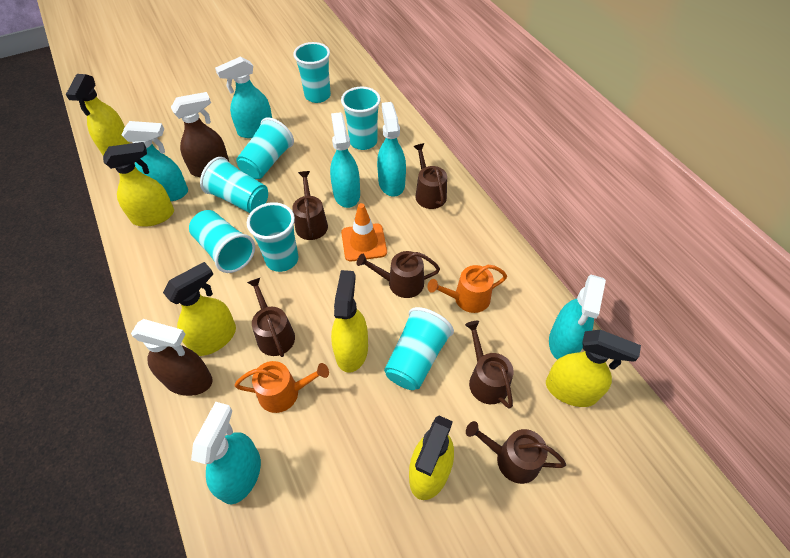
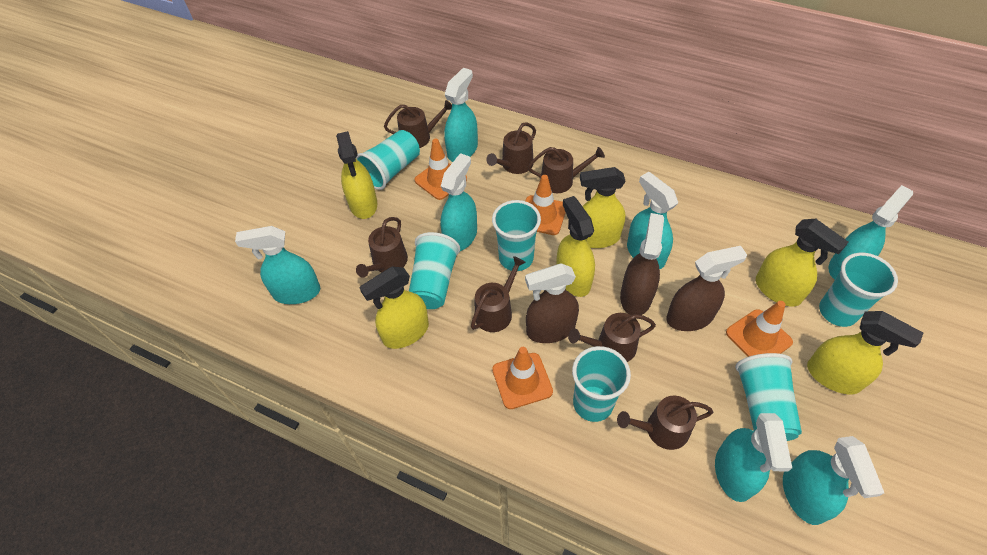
brown spray bottle: 2 -> 3
brown watering can: 6 -> 7
orange traffic cone: 1 -> 4
orange watering can: 2 -> 0
turquoise cup: 7 -> 6
turquoise spray bottle: 6 -> 7

